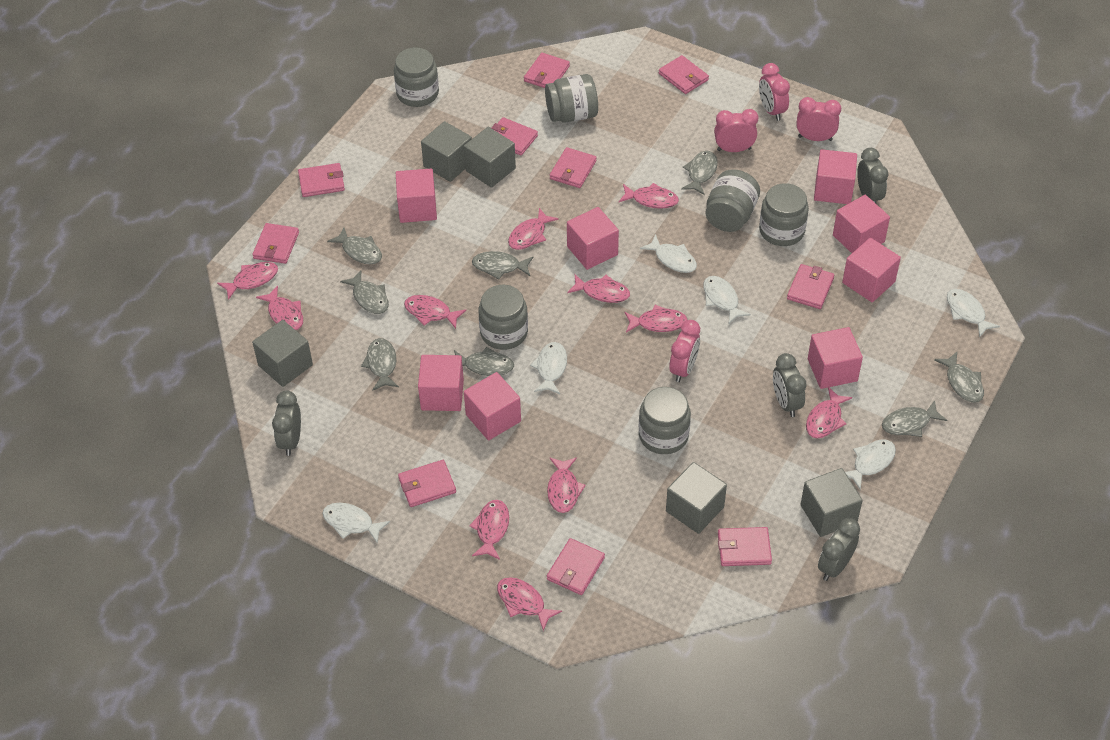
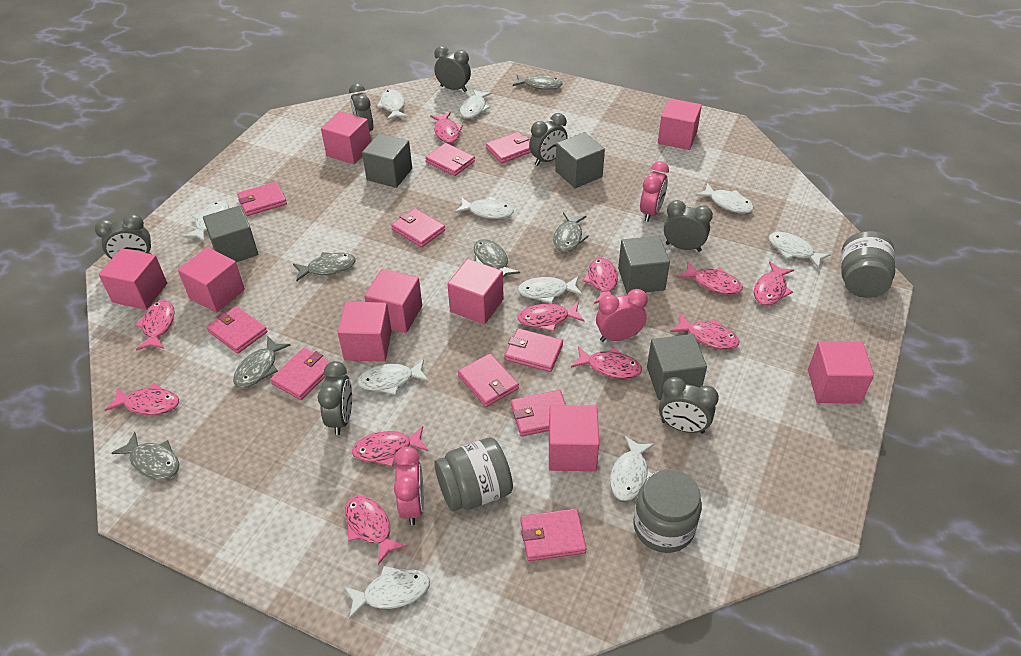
grey clock: 4 -> 7
grey fish: 8 -> 6
grey jar: 6 -> 3
pink clock: 4 -> 3
pink cube: 8 -> 9
white fish: 6 -> 10

